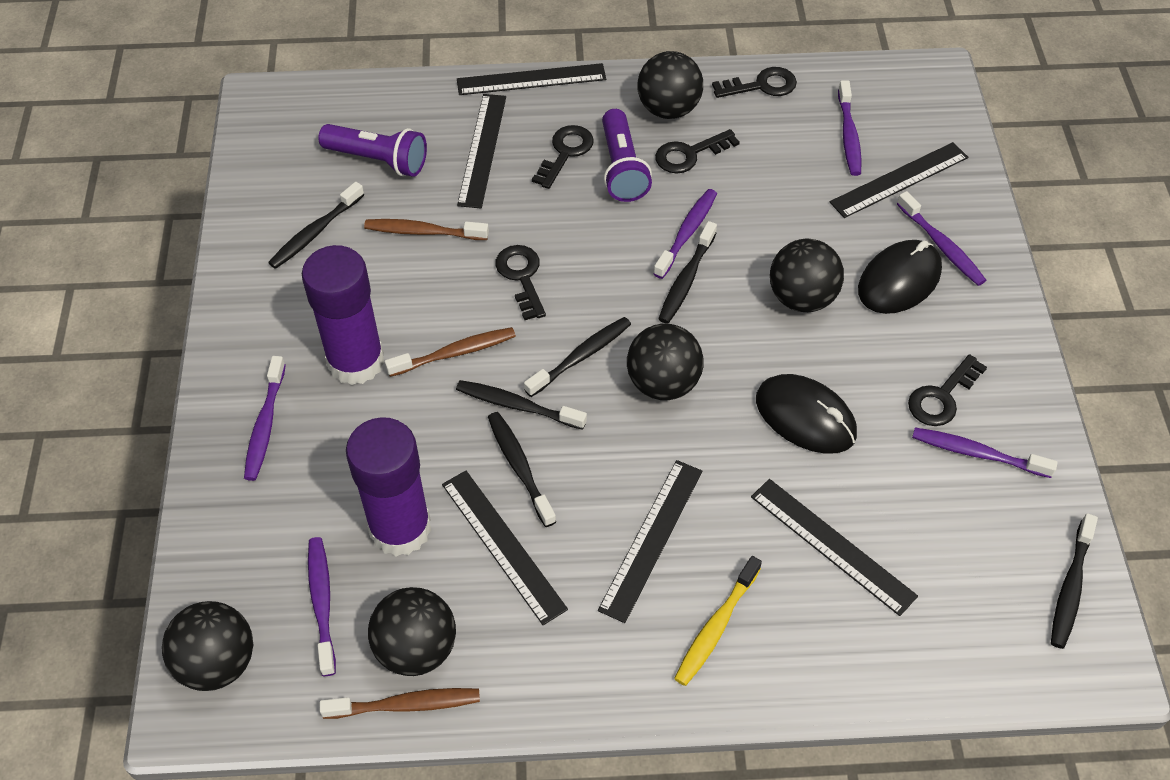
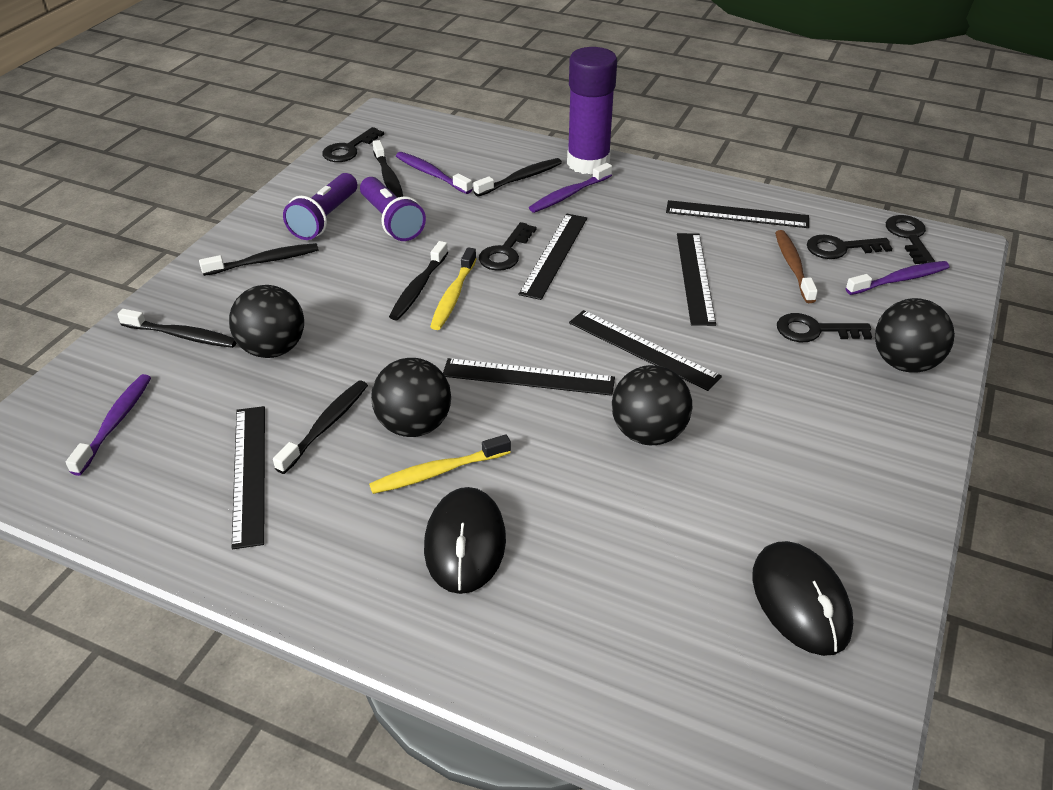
black ball: 5 -> 4
brown toothbrush: 3 -> 1
purple glue stick: 2 -> 1
purple toothbrush: 6 -> 4
yellow toothbrush: 1 -> 2

